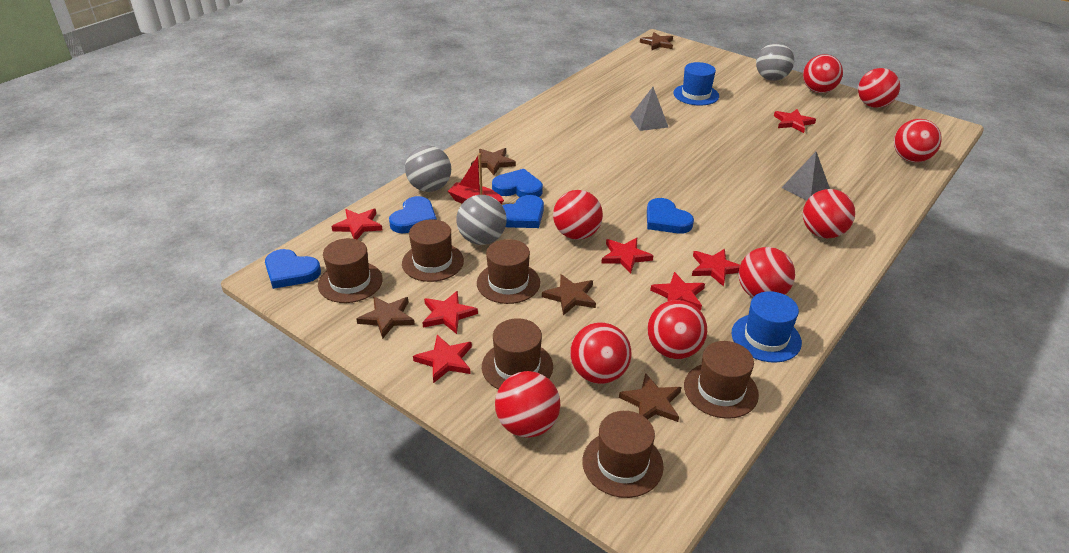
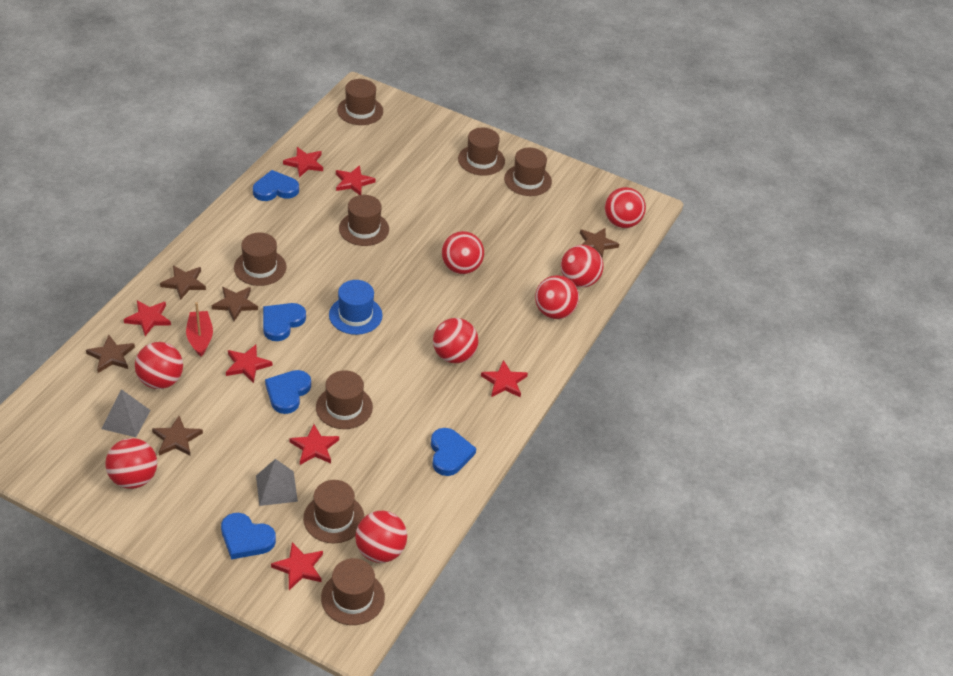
blue hat: 2 -> 1
brown hat: 6 -> 8
grey ball: 3 -> 0
red ball: 9 -> 8

